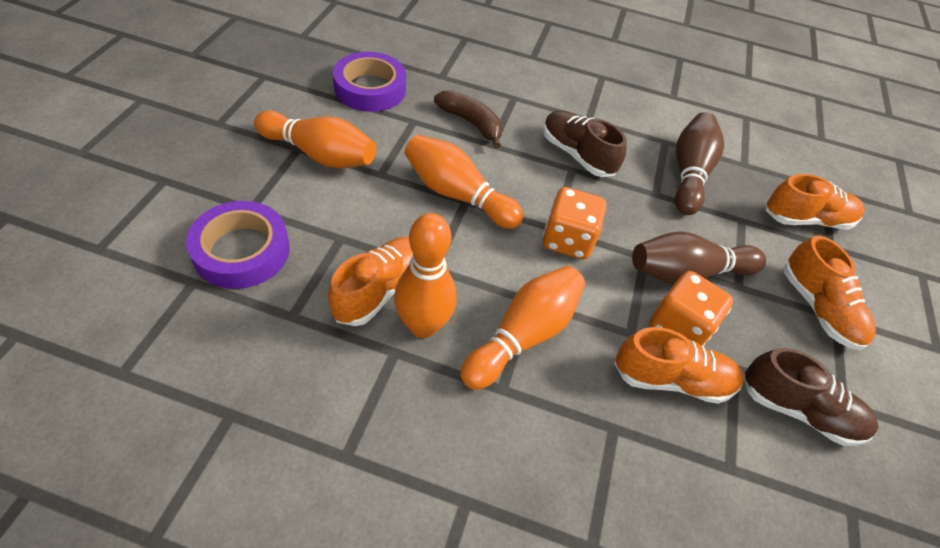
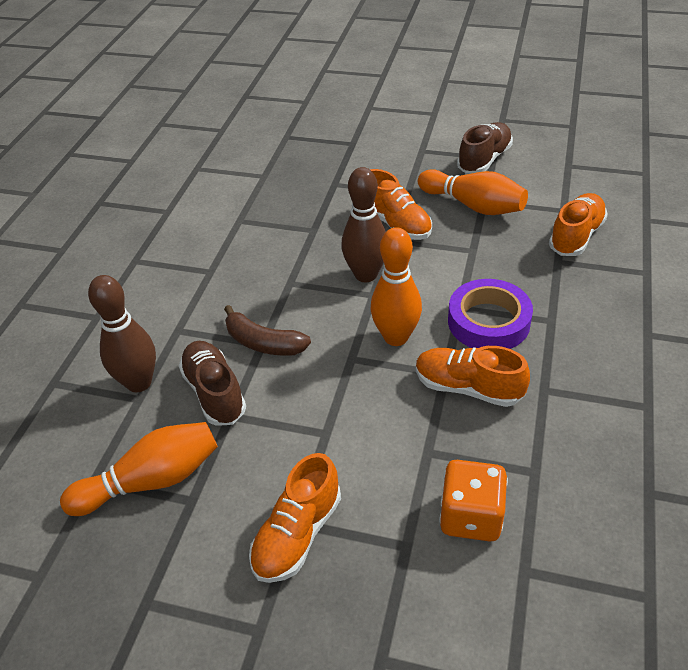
orange bowling pin: 4 -> 3
orange dice: 2 -> 1
purple tape: 2 -> 1

